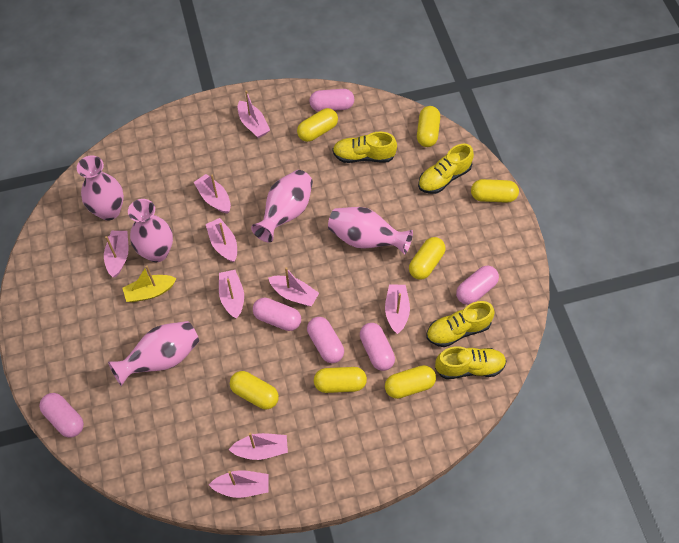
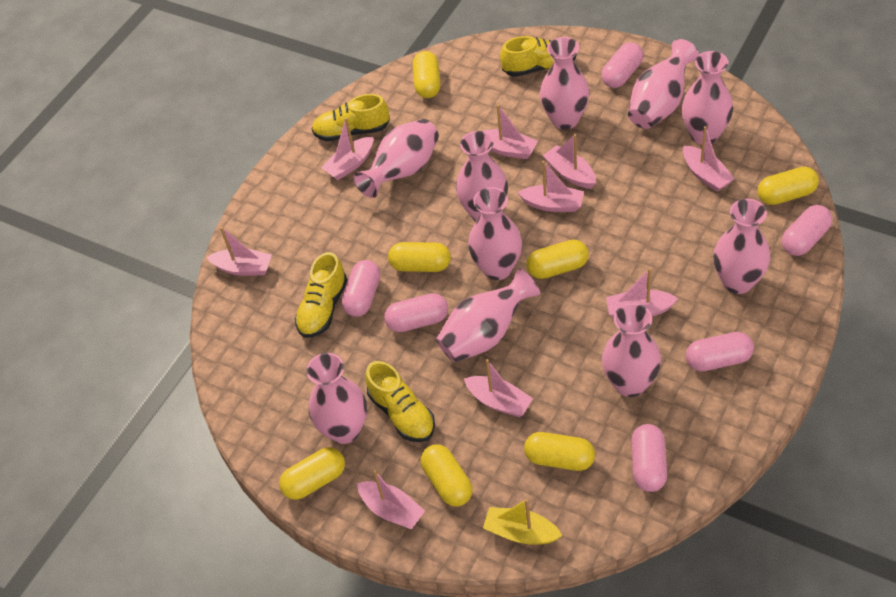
pink vase: 5 -> 10

